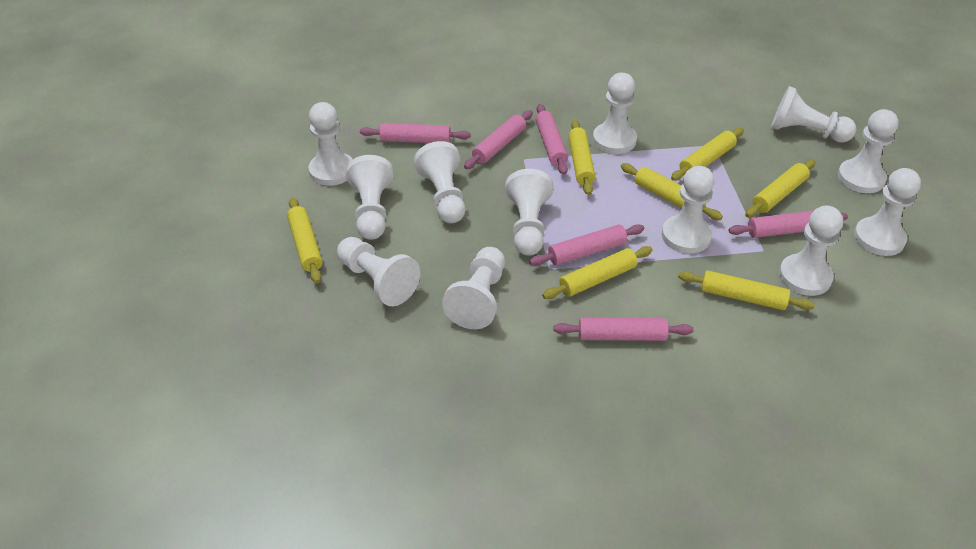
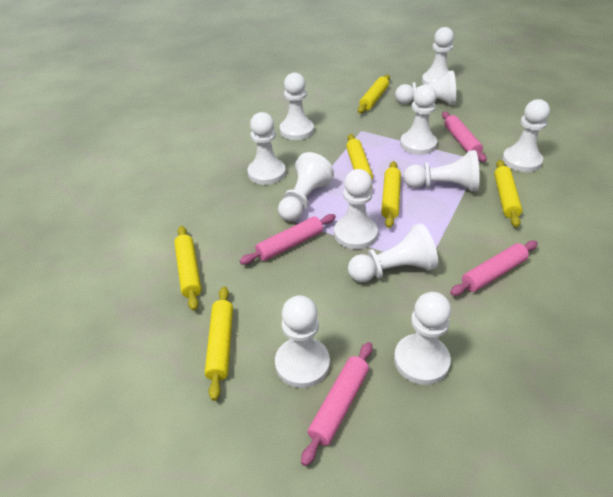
pink rolling pin: 6 -> 4
yellow rolling pin: 7 -> 6

